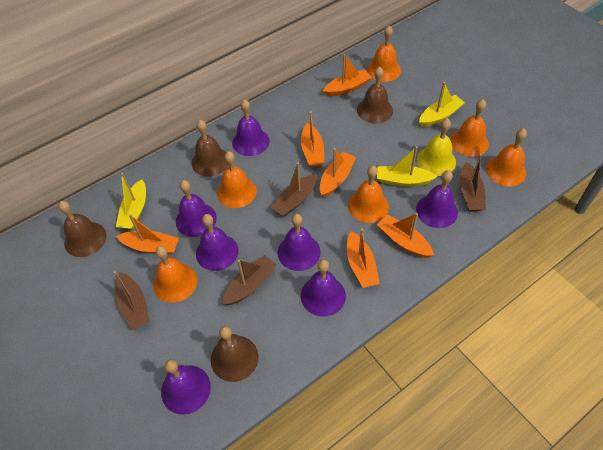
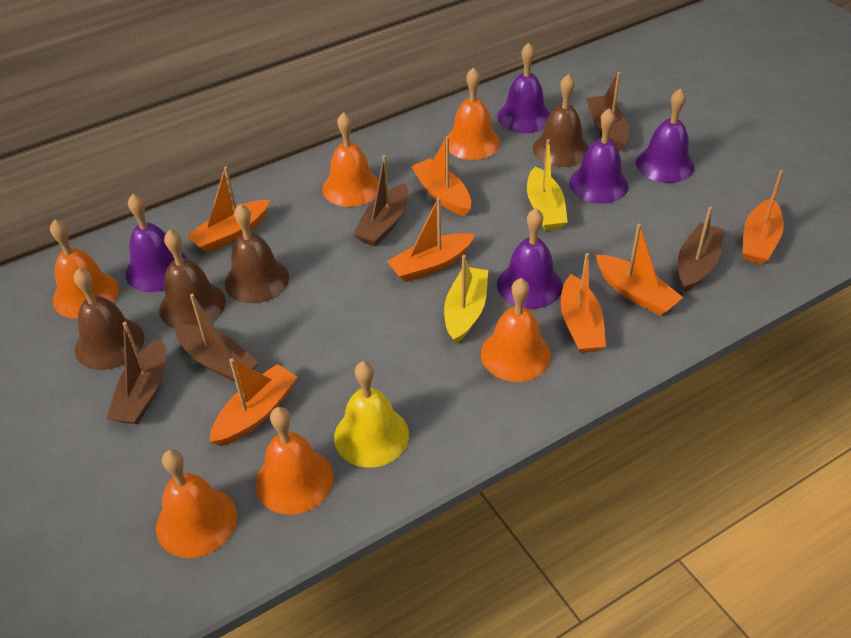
brown boat: 4 -> 5
orange boat: 6 -> 7
purple bell: 7 -> 5
yellow boat: 3 -> 2

